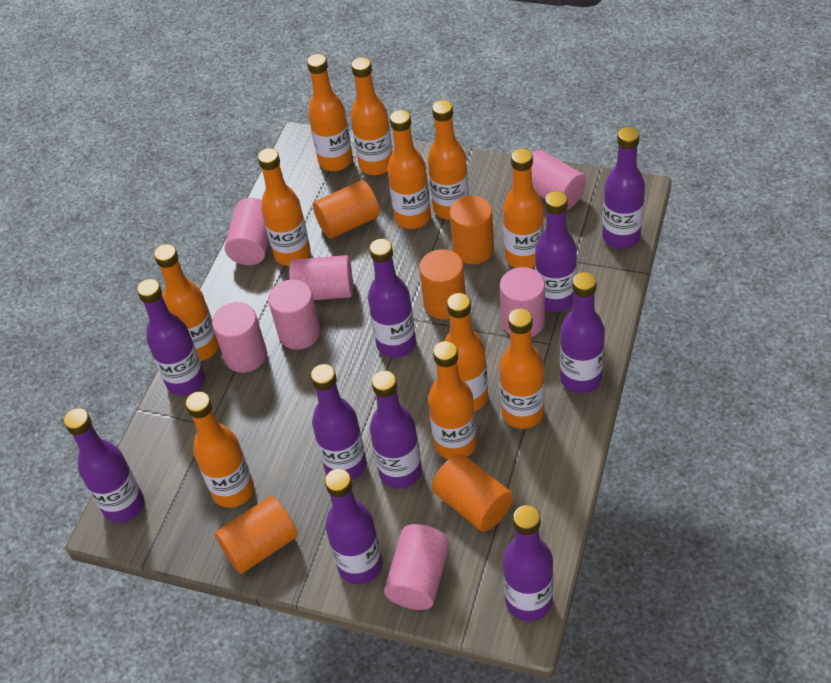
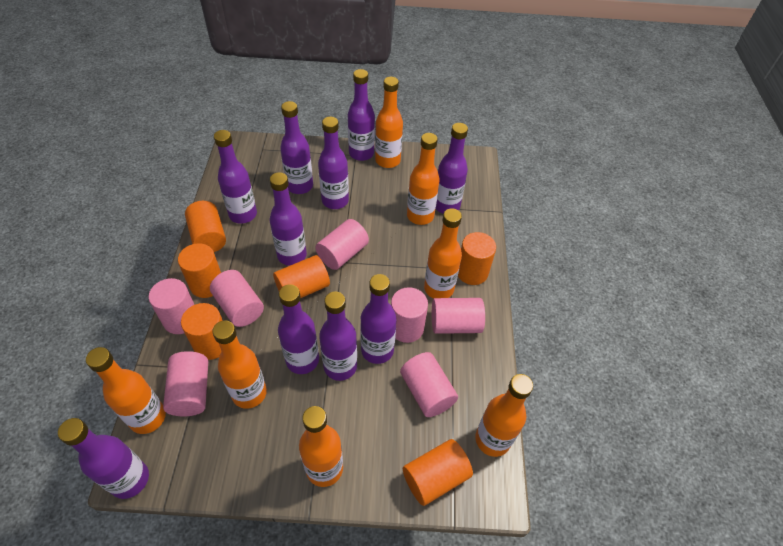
orange bottle: 11 -> 7
orange cylinder: 5 -> 6

